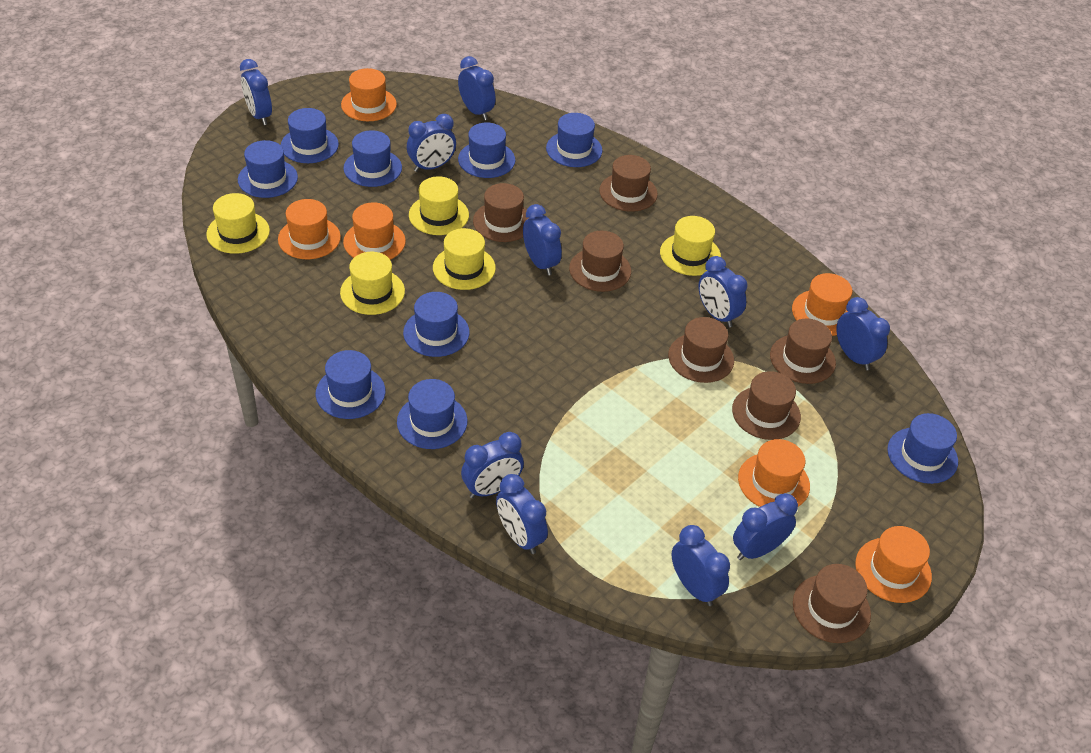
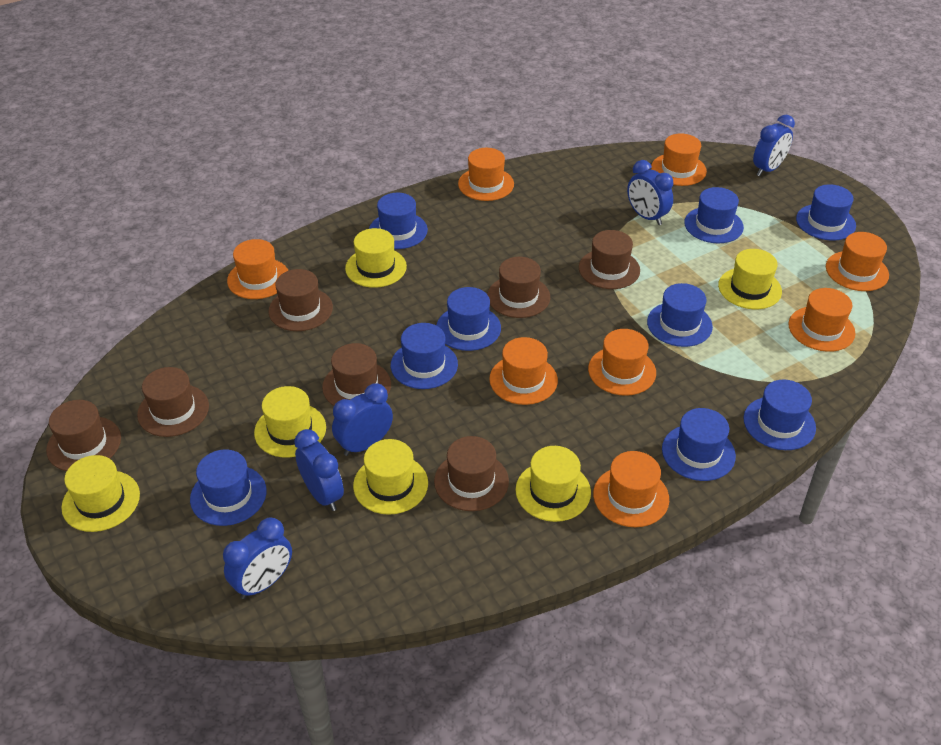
blue clock: 10 -> 5
orange hat: 6 -> 8
yellow hat: 5 -> 6

